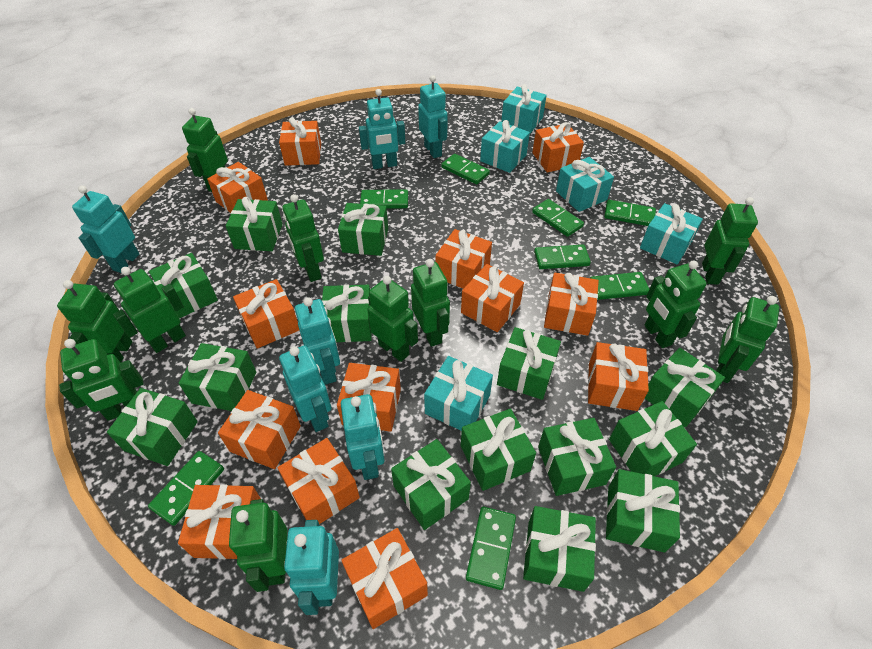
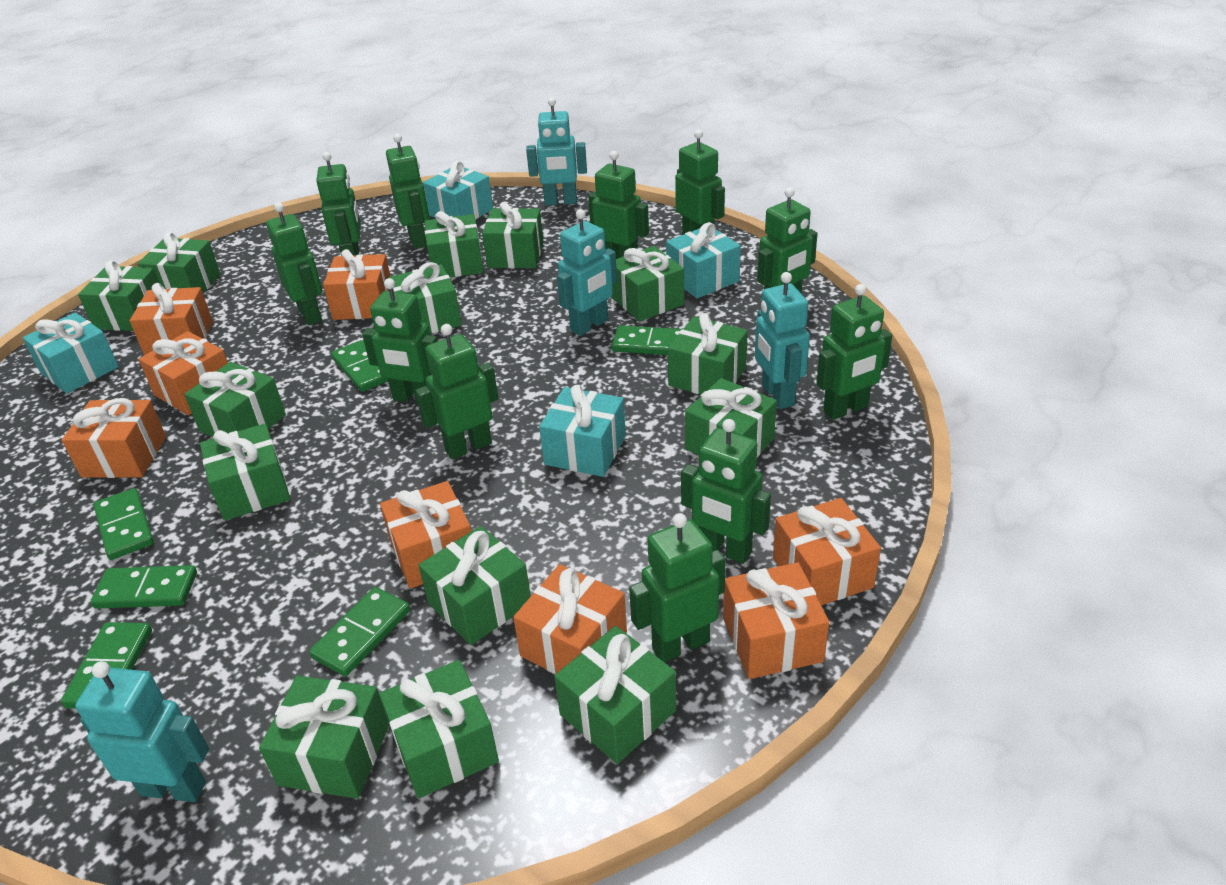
green domino: 8 -> 6
orange gift: 13 -> 8
turquoise gift: 5 -> 4
turquoise robot: 7 -> 4

